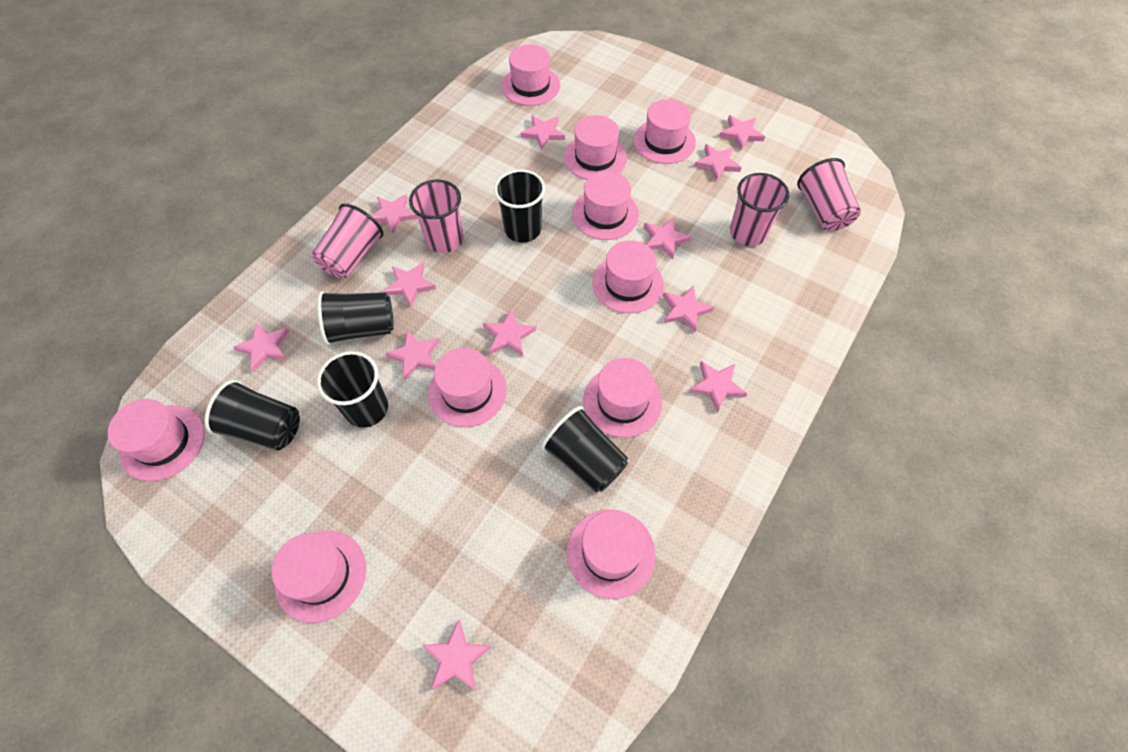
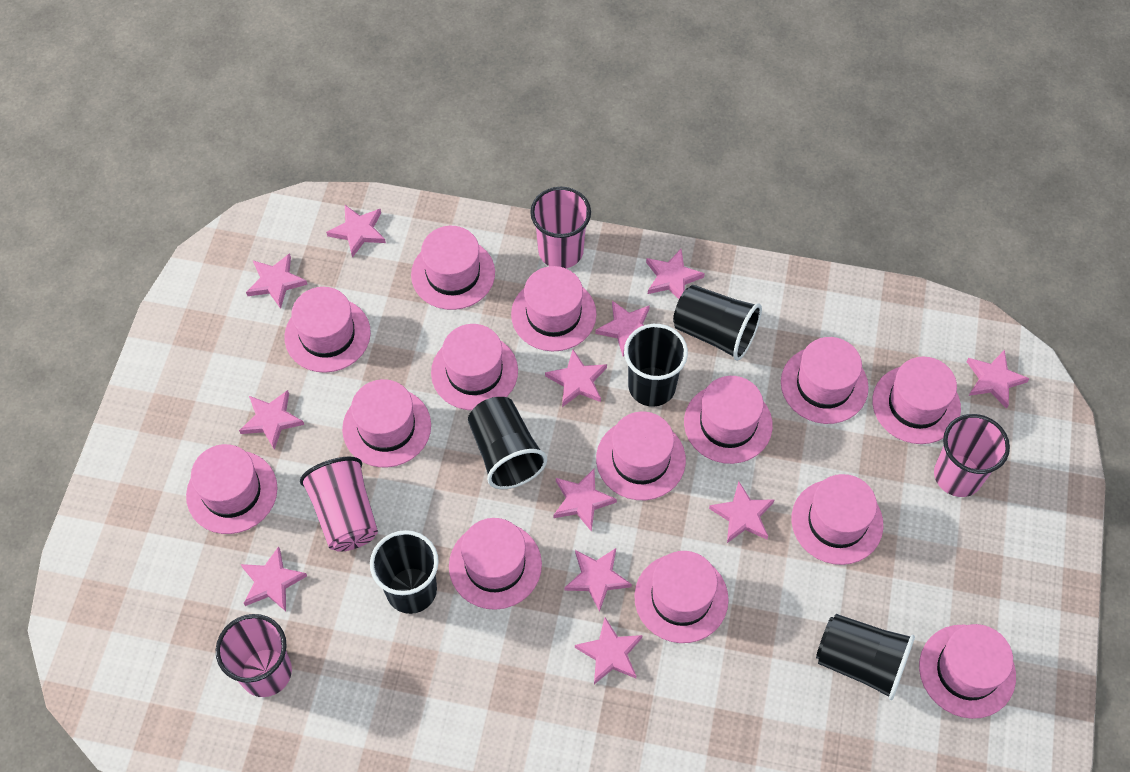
pink hat: 10 -> 14

